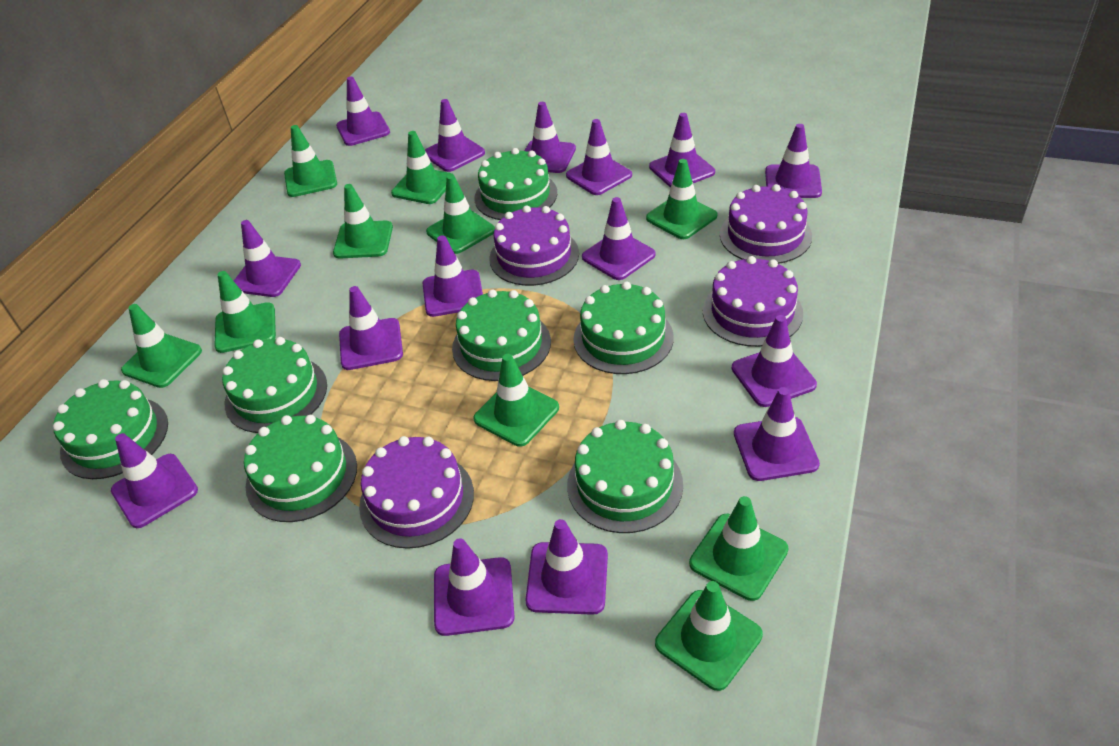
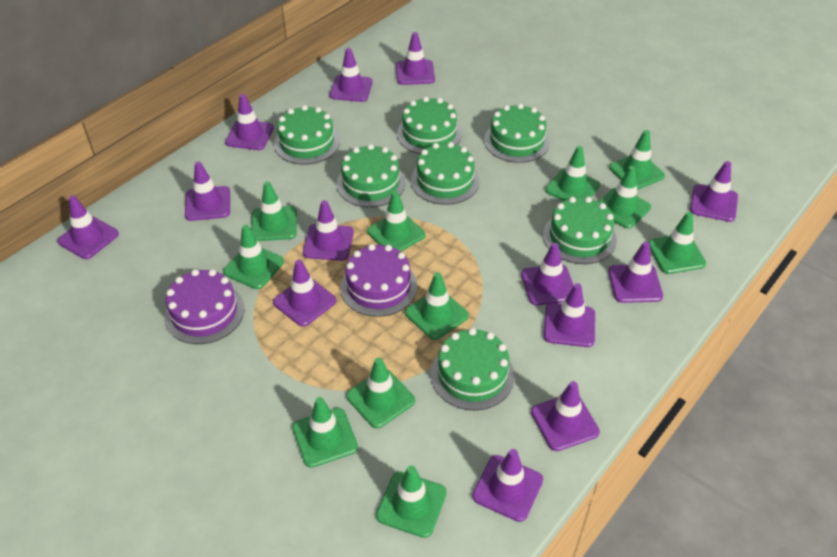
green traffic cone: 10 -> 11
purple cake: 4 -> 2
purple traffic cone: 15 -> 13

